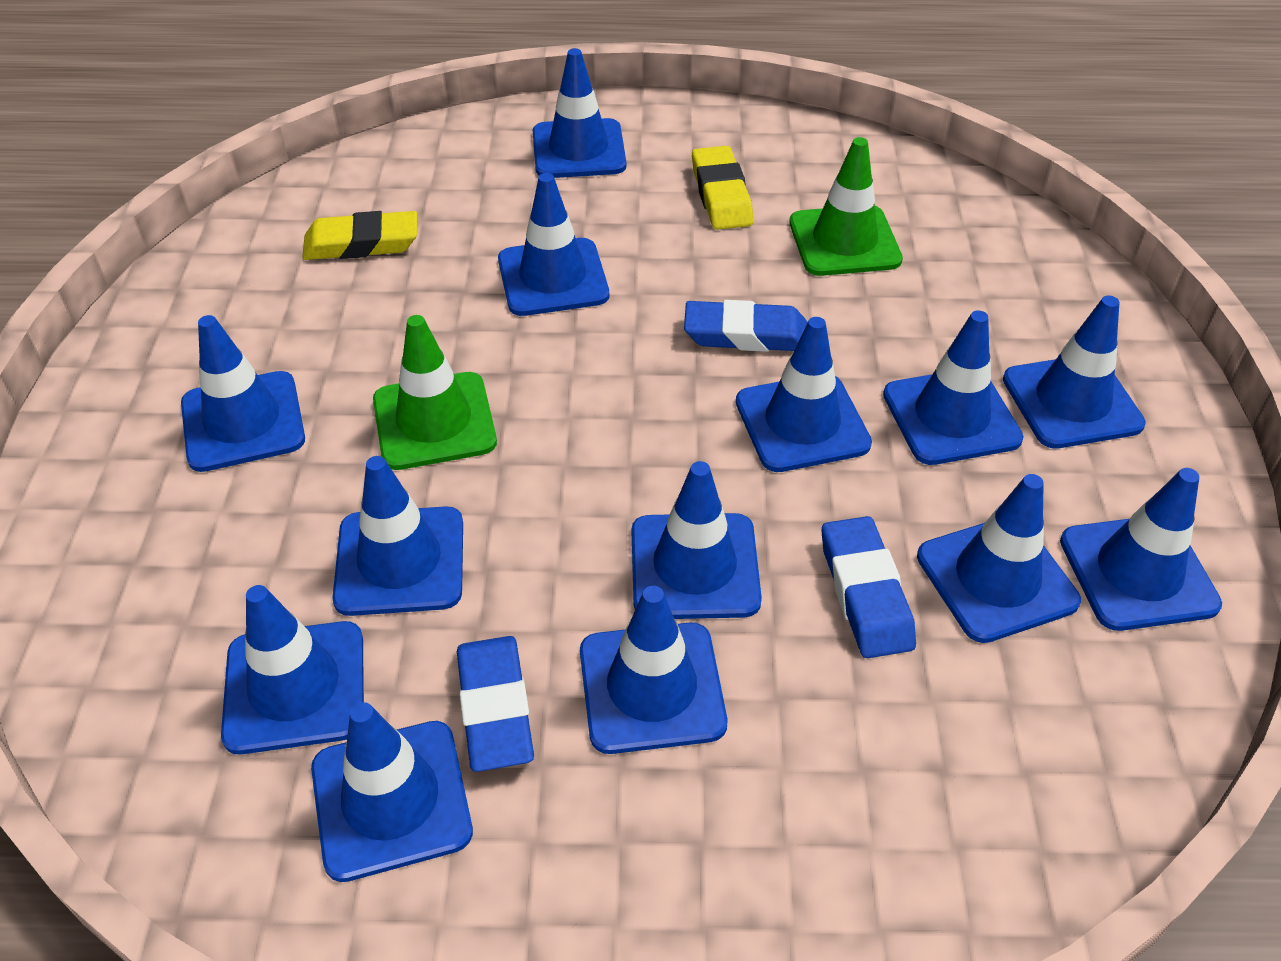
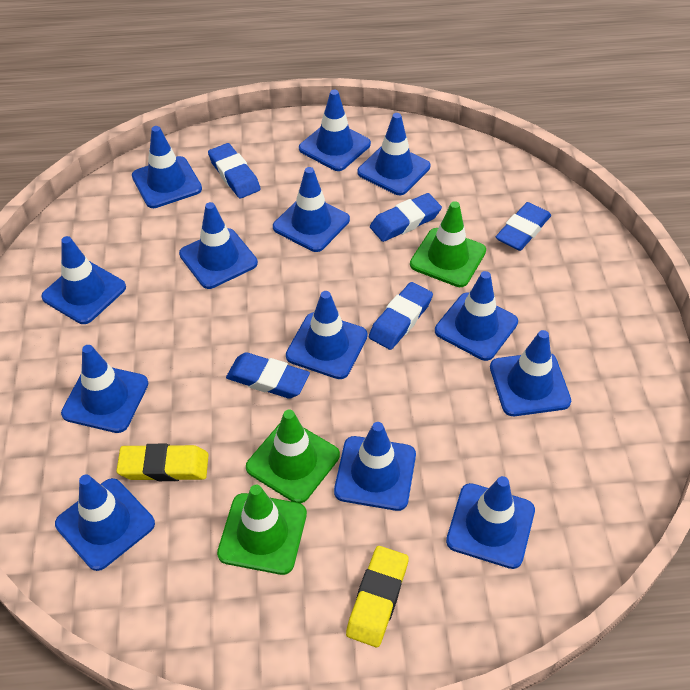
blue eraser: 3 -> 5
green traffic cone: 2 -> 3

